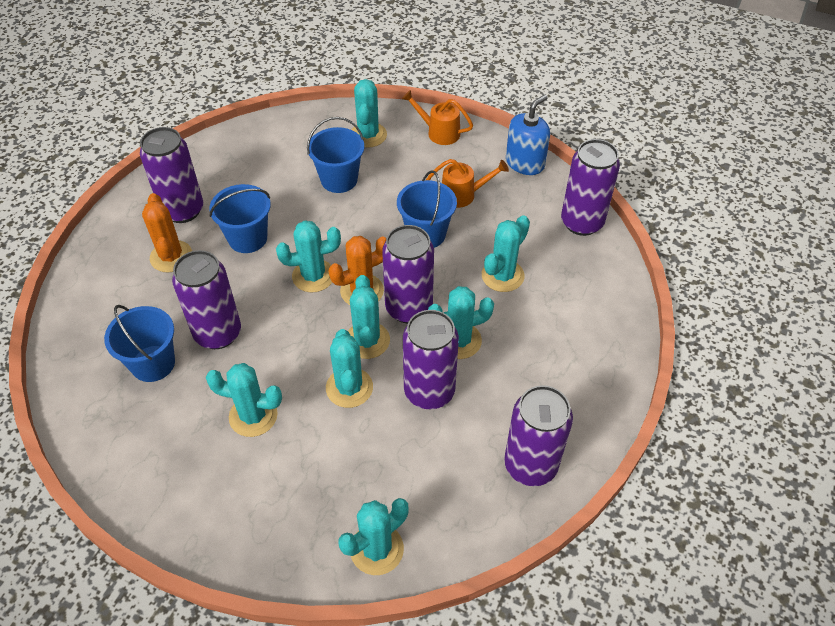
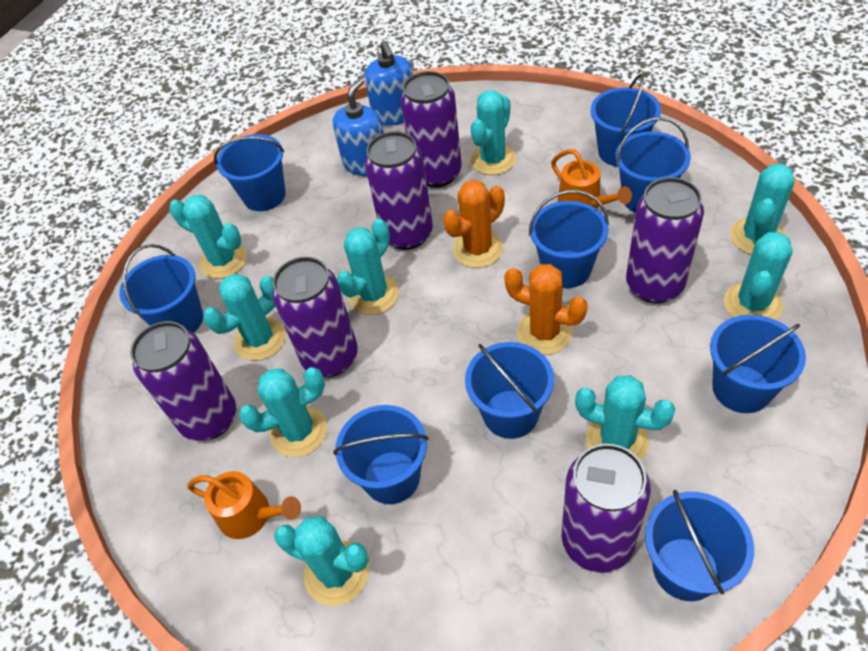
blue bucket: 4 -> 9
blue soap dispenser: 1 -> 2
turquoise cactus: 8 -> 9

